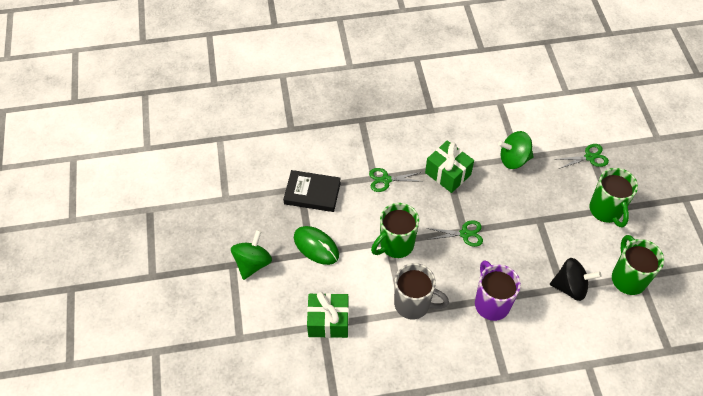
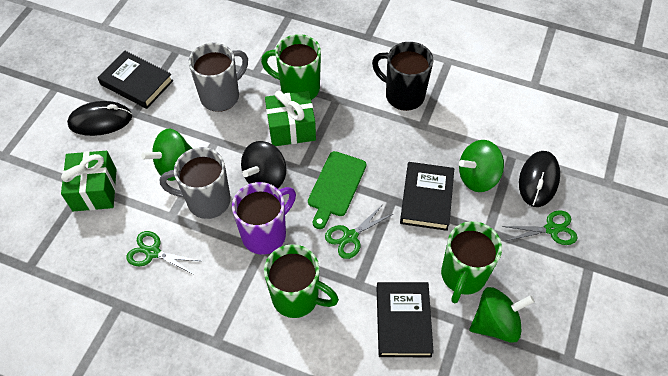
black book: 1 -> 3
black mouse: 0 -> 2
black mug: 0 -> 1
green cutting board: 0 -> 1
green mouse: 1 -> 0
green spinning top: 2 -> 3
grey mug: 1 -> 2

